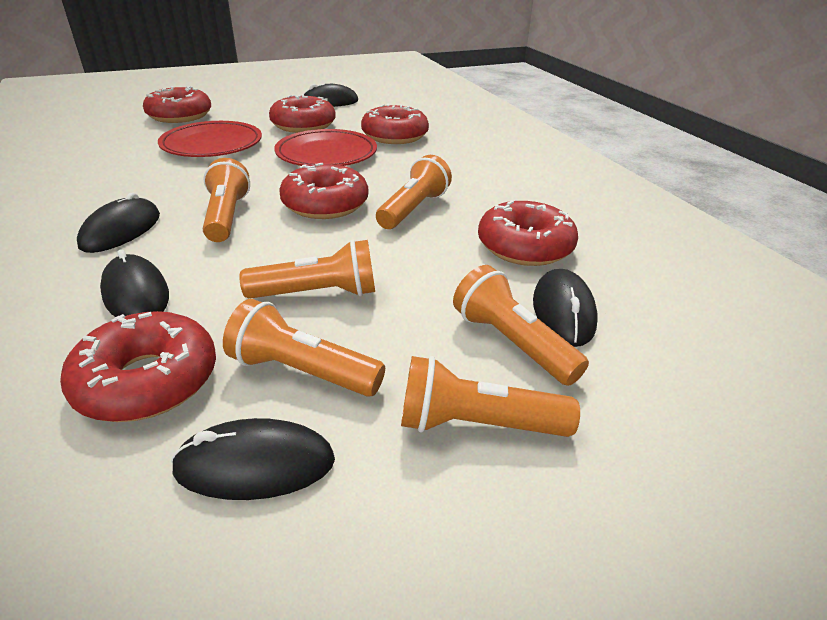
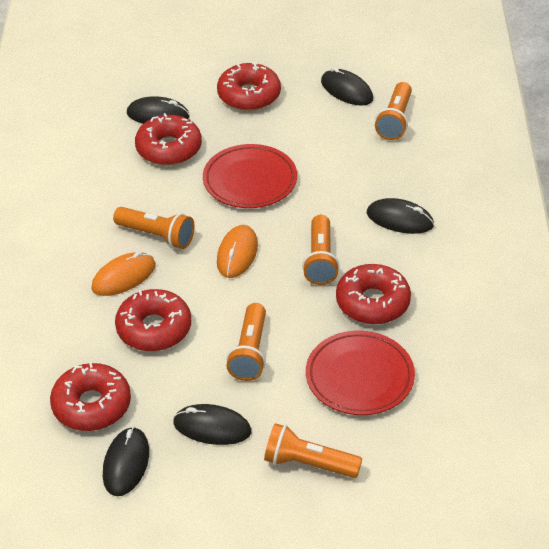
orange flashlight: 6 -> 5
orange mouse: 0 -> 2
red donut: 6 -> 5

